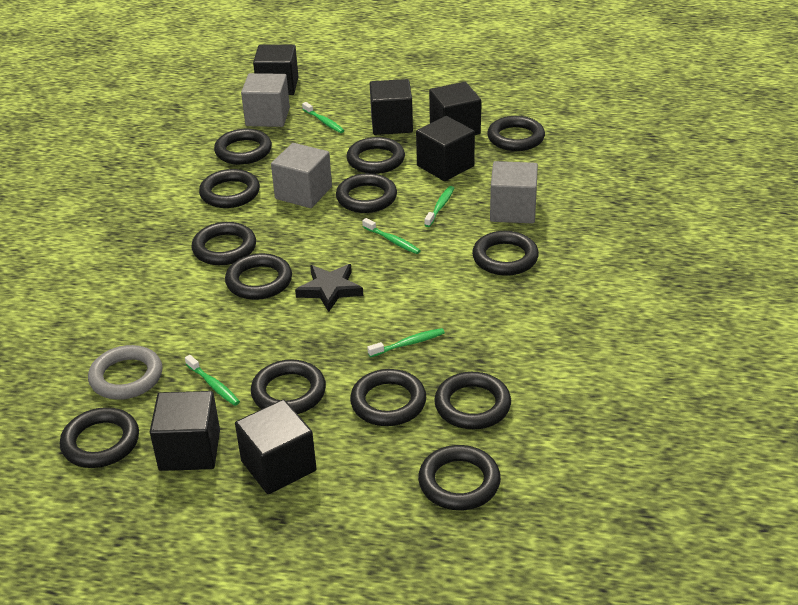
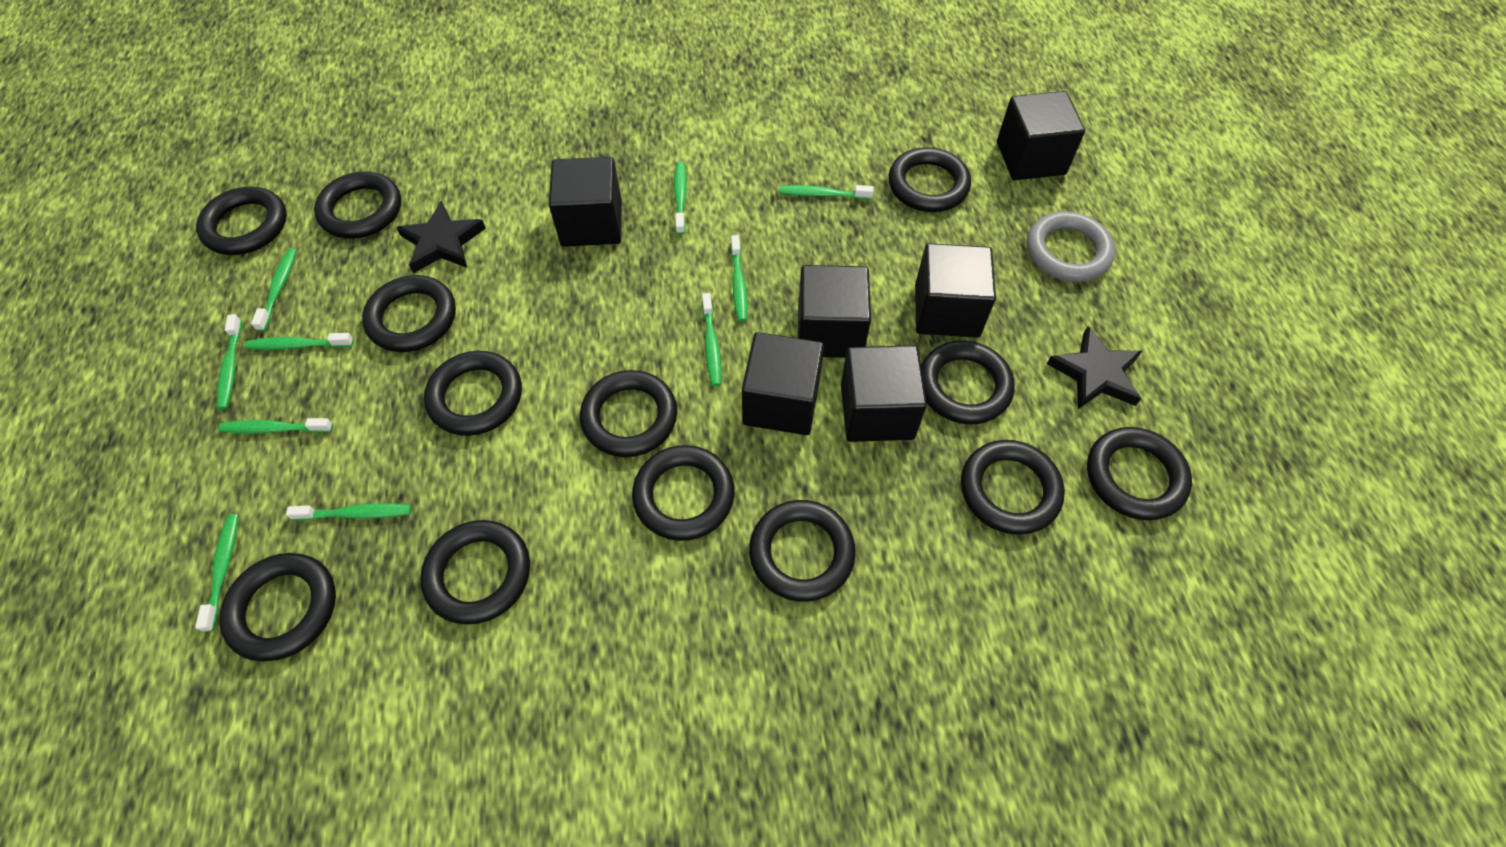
black star: 1 -> 2
green toothbrush: 5 -> 10
grey cube: 3 -> 0

